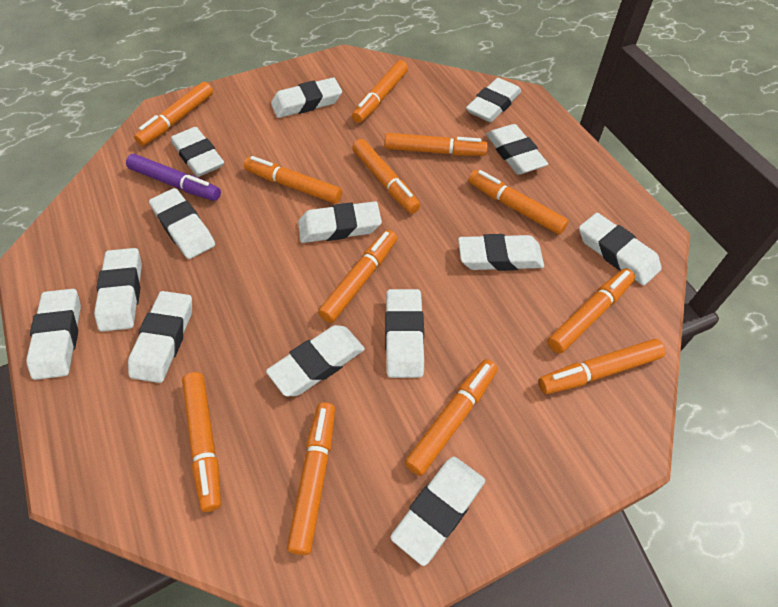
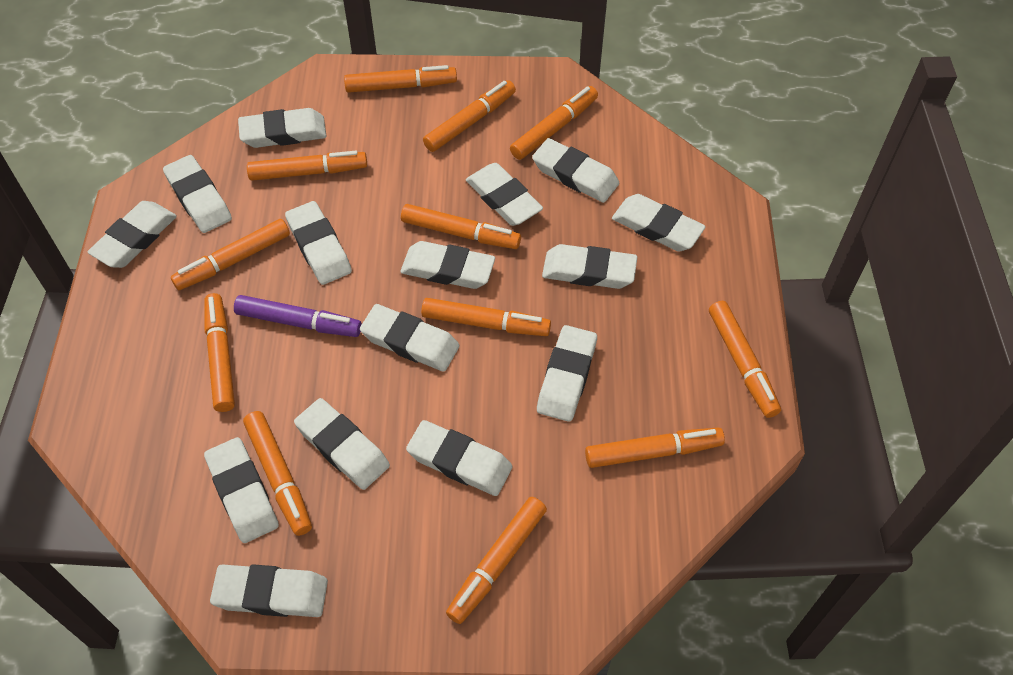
white eraser: 14 -> 15

